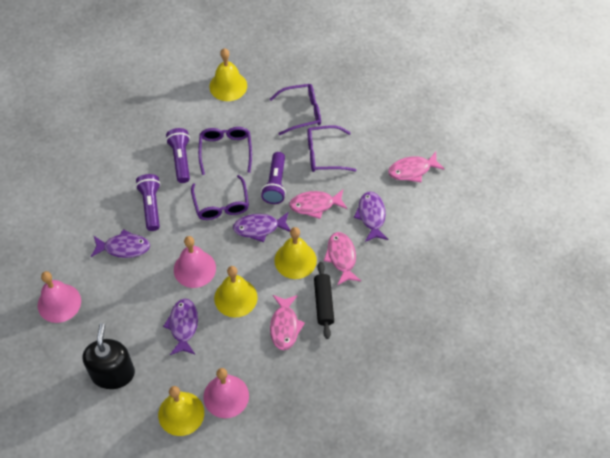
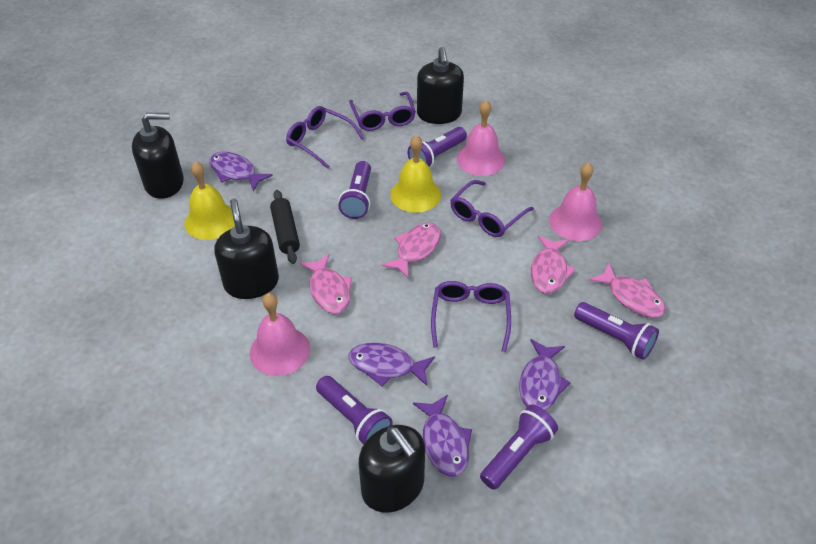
black soap dispenser: 1 -> 4
purple flashlight: 3 -> 5
yellow bell: 4 -> 2

